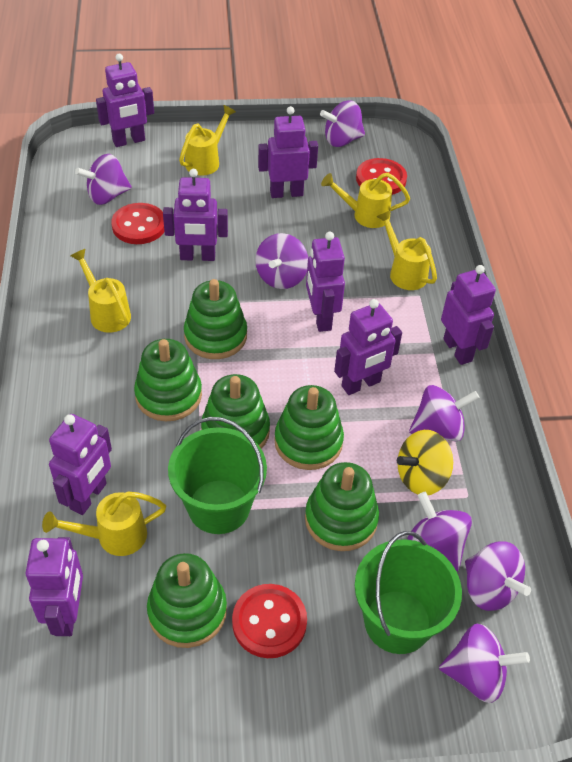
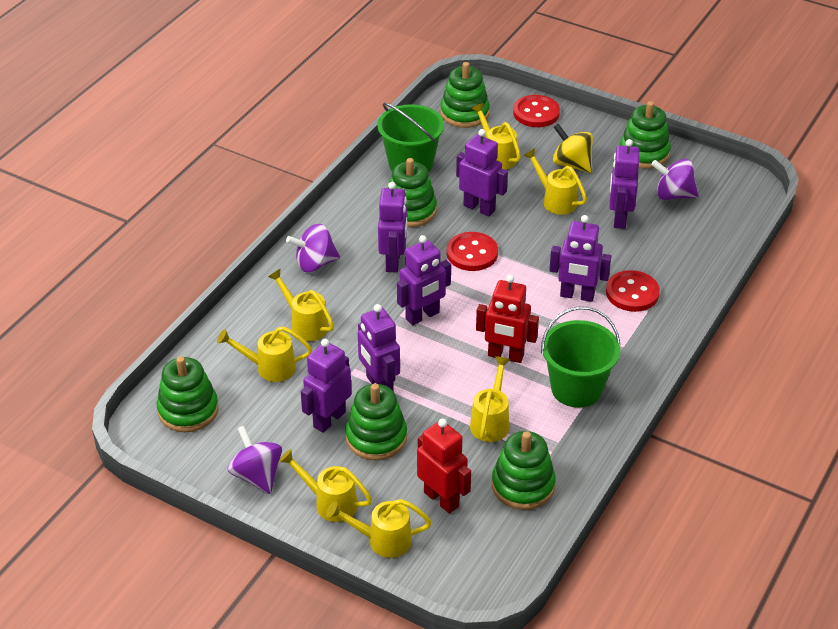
purple robot: 8 -> 7
purple spinning top: 7 -> 3
red robot: 0 -> 2
yellow watering can: 5 -> 7

